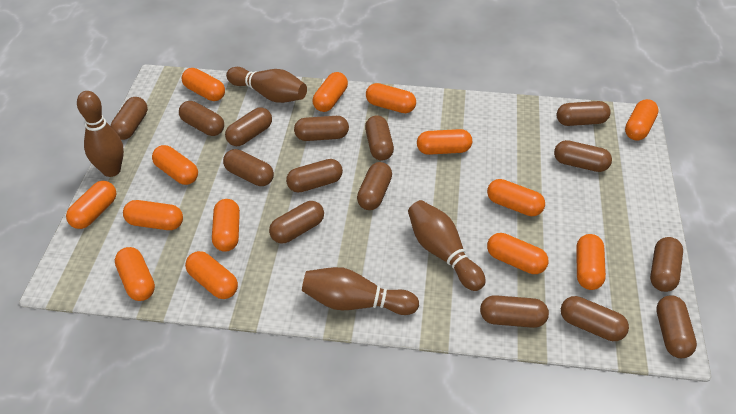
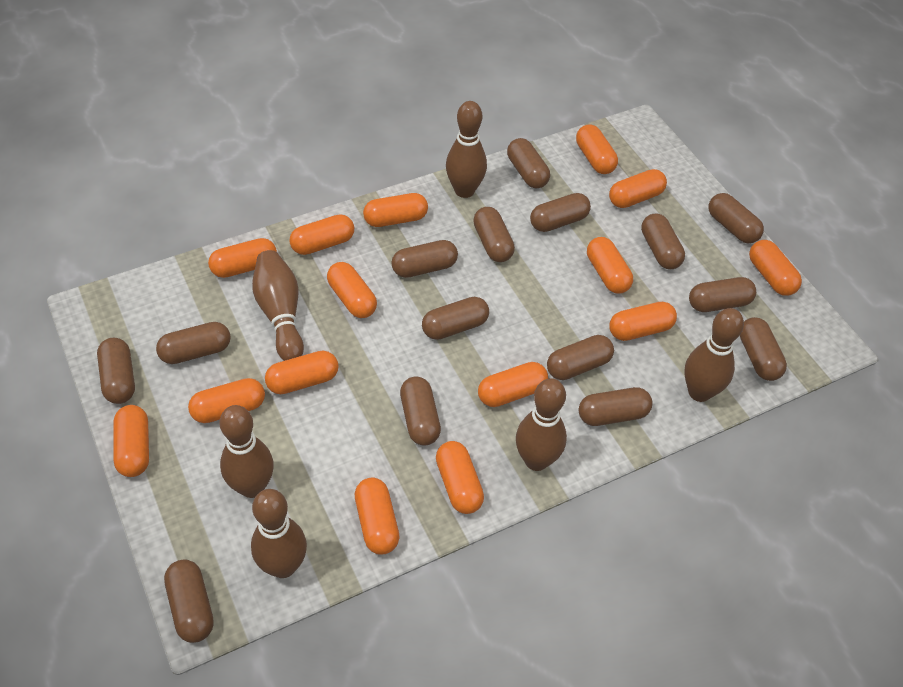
brown bowling pin: 4 -> 6
orange capsule: 14 -> 15

